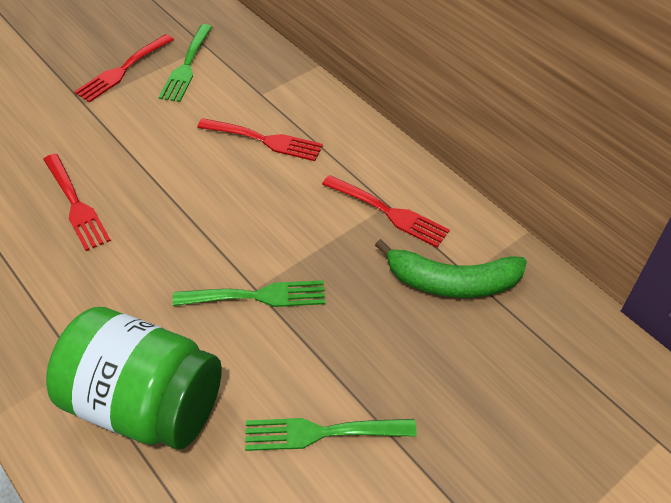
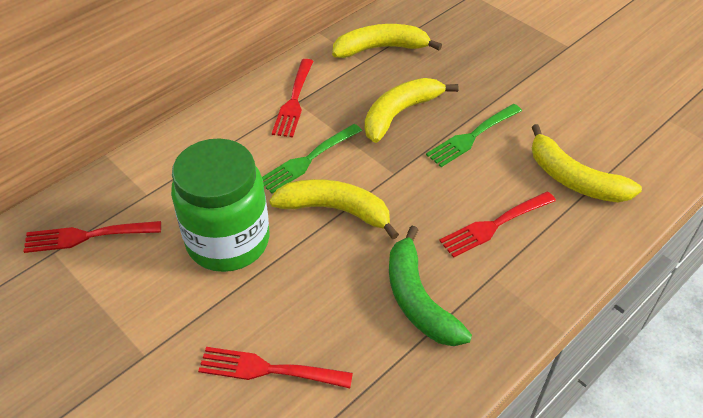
green fork: 3 -> 2
yellow banana: 0 -> 4

